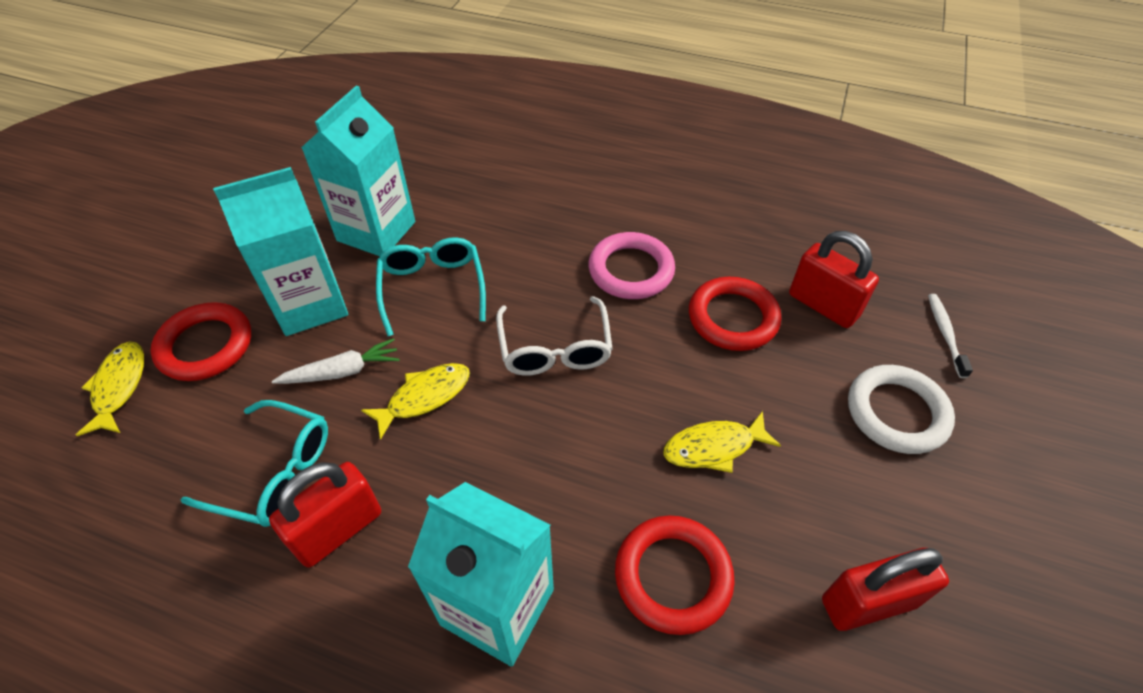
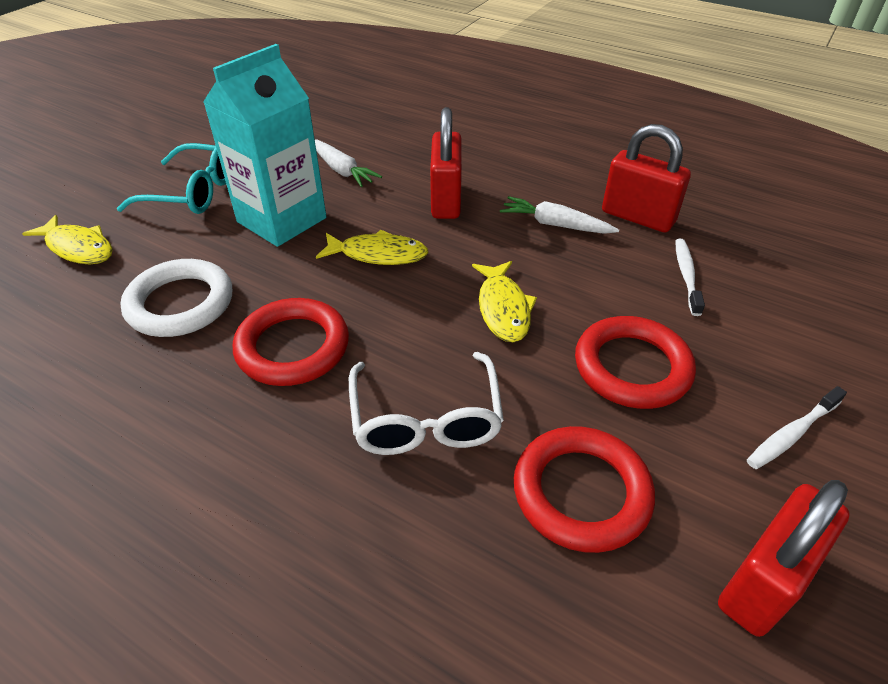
pink ring: 1 -> 0
turquoise carton: 3 -> 1
turquoise glasses: 2 -> 1
white carrot: 1 -> 2
white toothbrush: 1 -> 2

